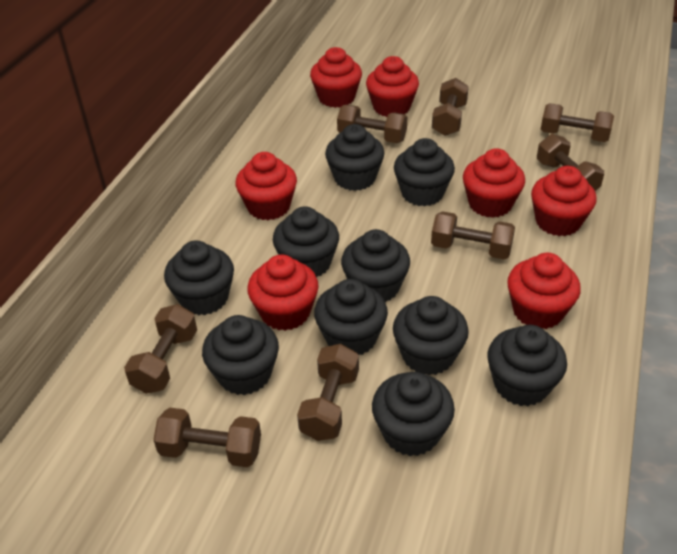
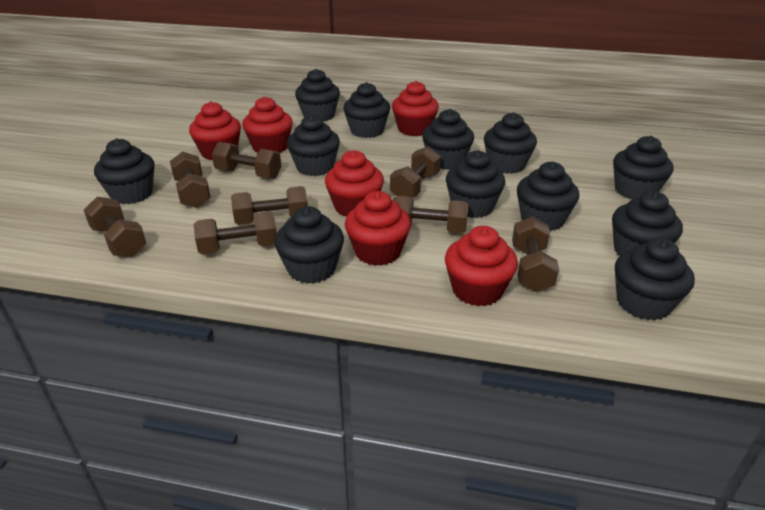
black cupcake: 10 -> 12
red cupcake: 7 -> 6

